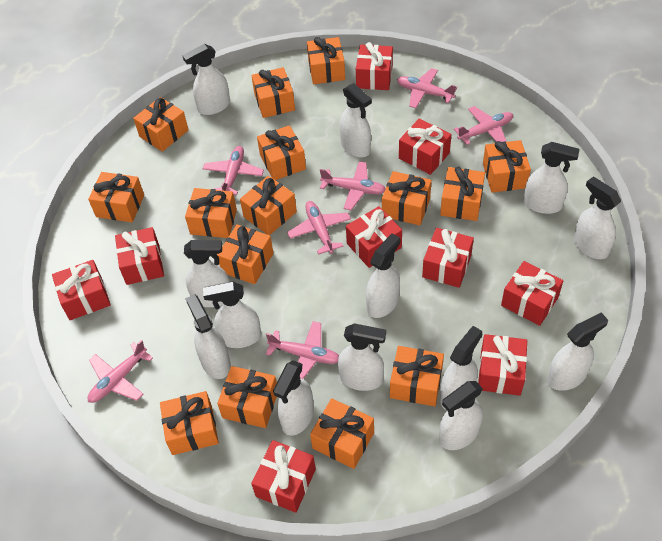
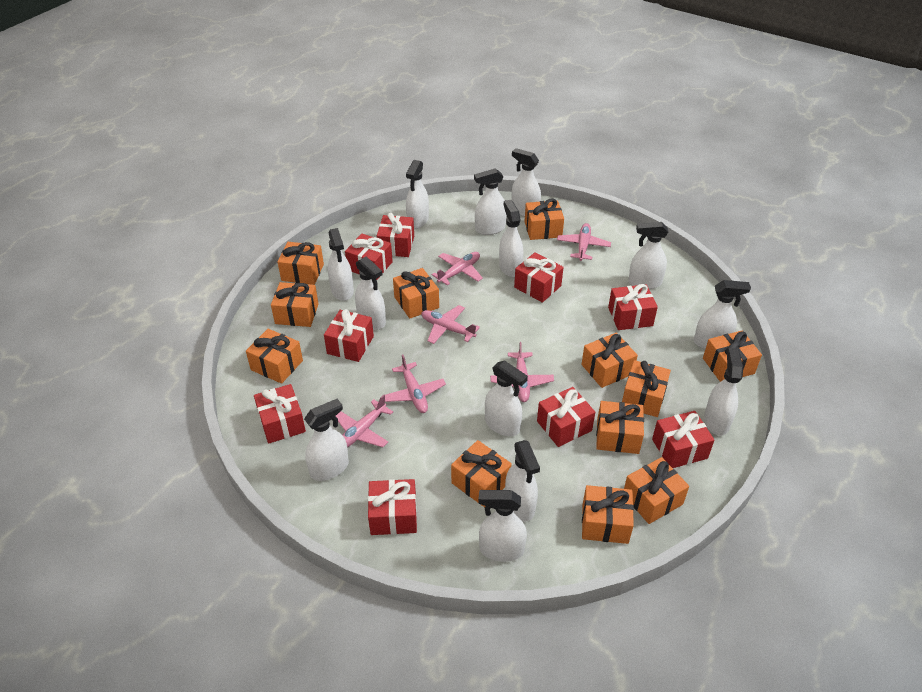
orange gift: 15 -> 12
pink plane: 7 -> 6

